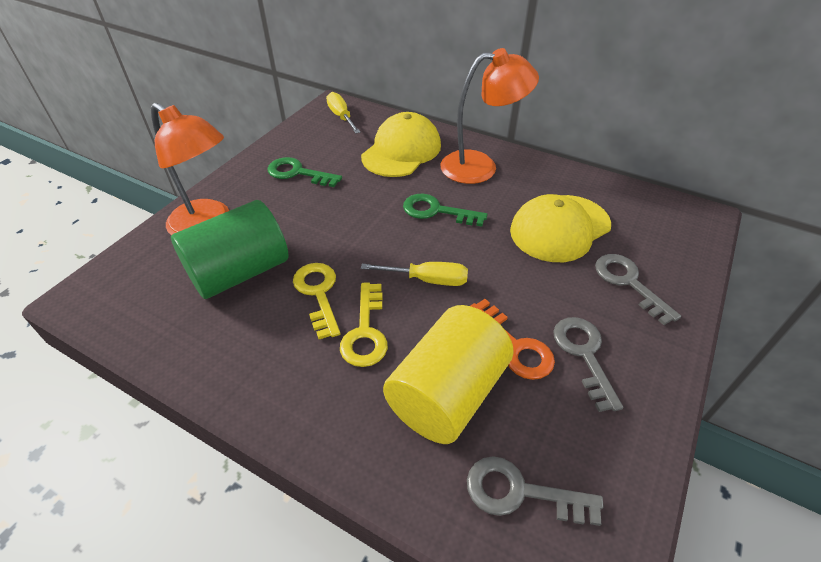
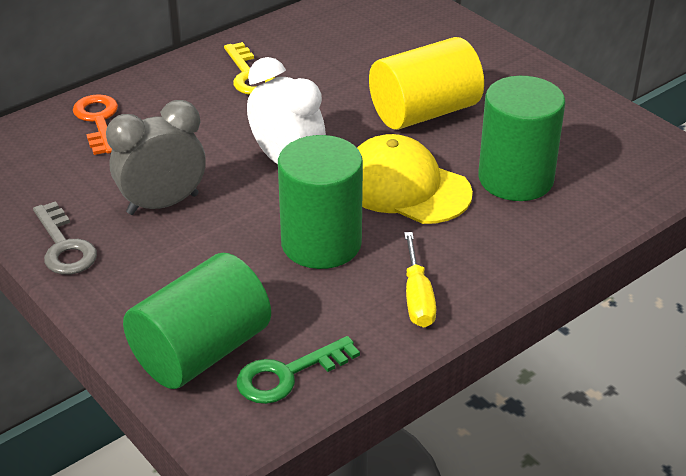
green cylinder: 1 -> 3
green key: 2 -> 1
grey clock: 0 -> 1
grey key: 3 -> 1
orange lamp: 2 -> 0
white clock: 0 -> 1
yellow cap: 2 -> 1
yellow key: 2 -> 1
yellow screwdriver: 2 -> 1

